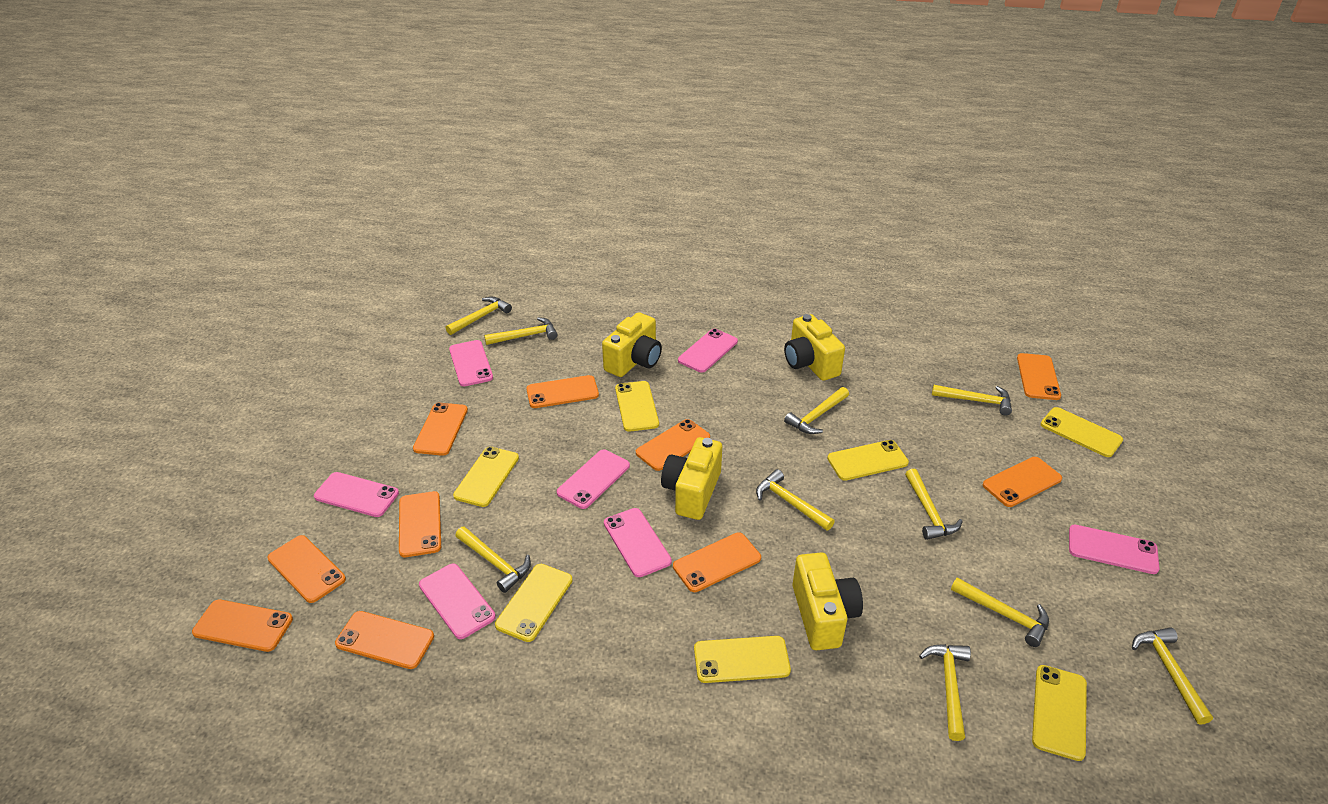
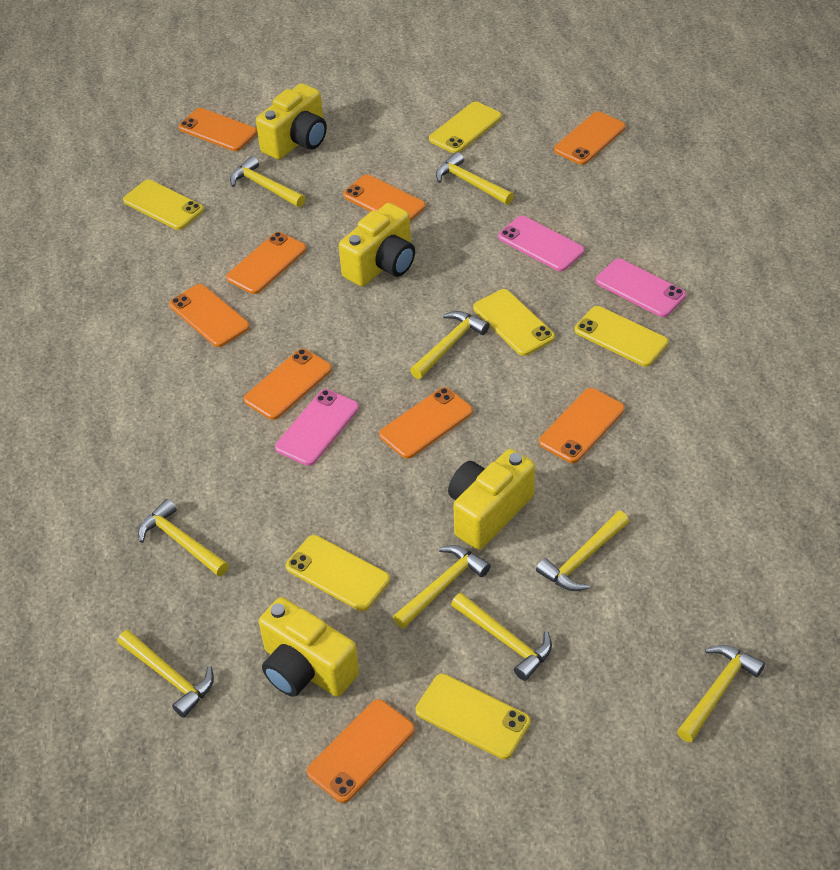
orange phone: 10 -> 9
pink phone: 7 -> 3
yellow hammer: 10 -> 9
yellow phone: 7 -> 6

